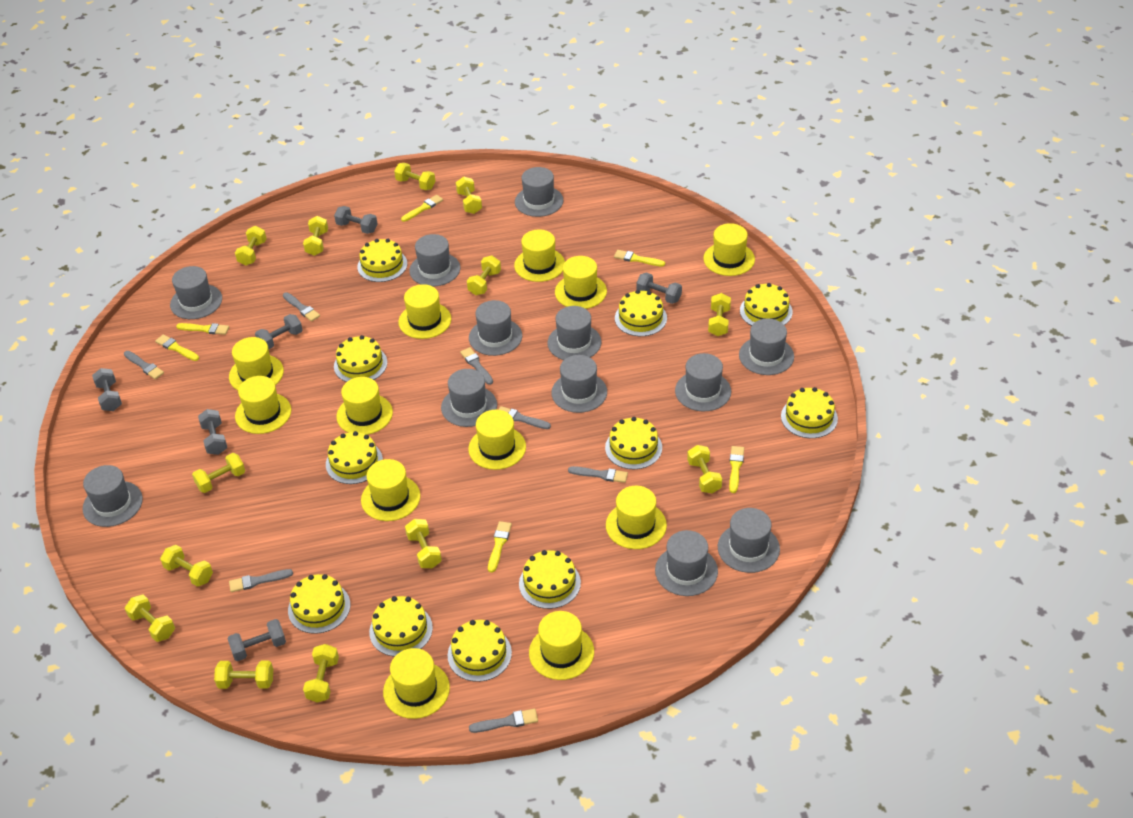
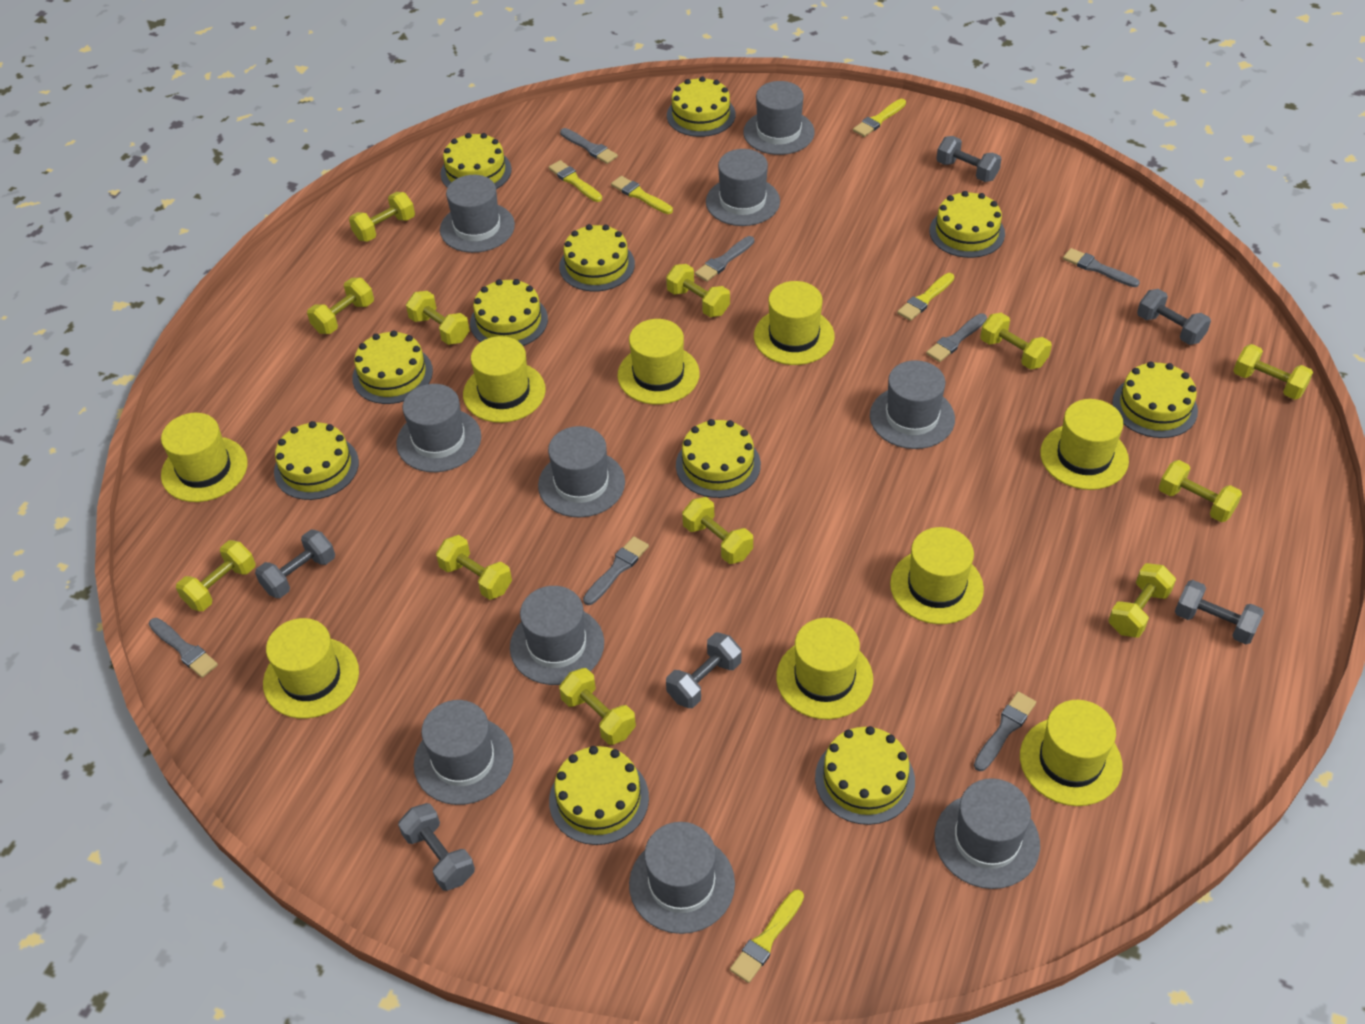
grey hat: 12 -> 10
yellow brush: 6 -> 5
yellow dumbbell: 13 -> 12
yellow hat: 12 -> 9

